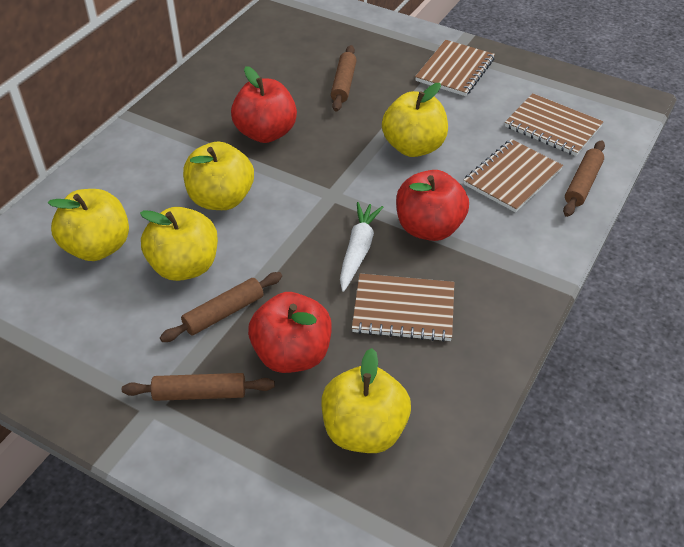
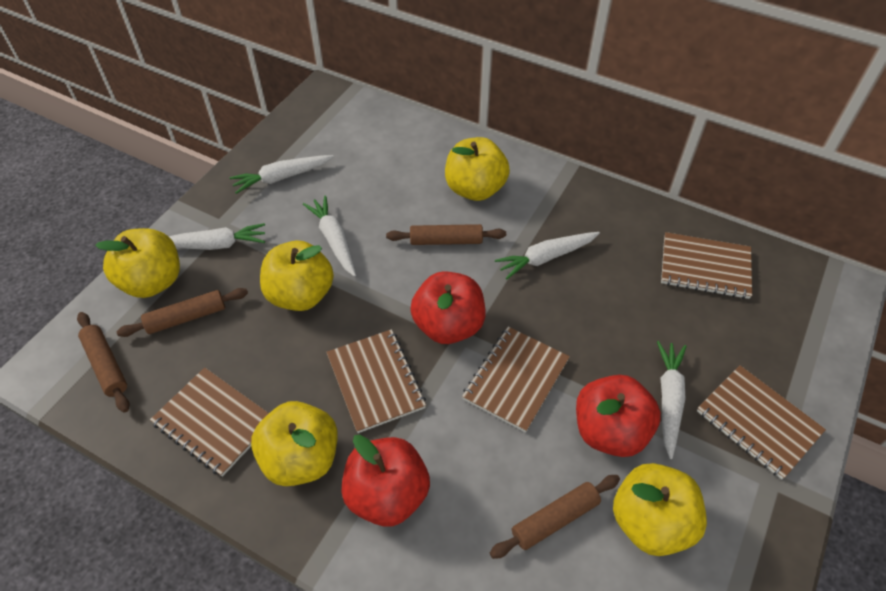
brown notebook: 4 -> 5
white carrot: 1 -> 5

